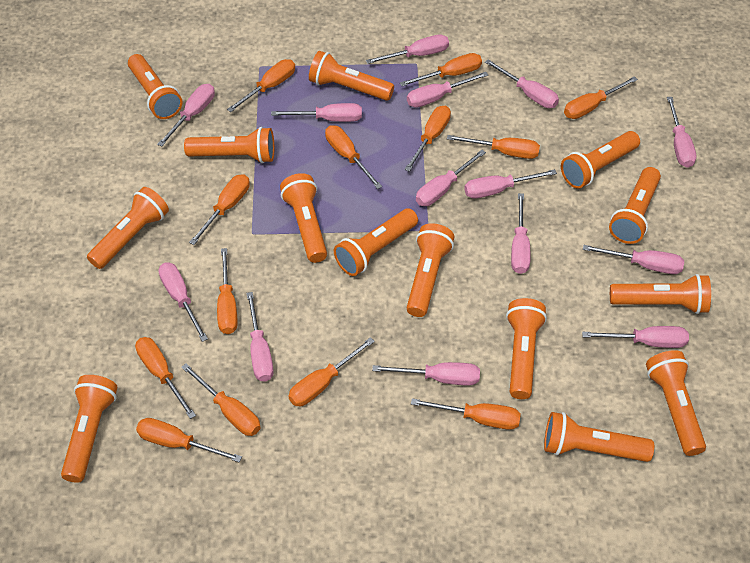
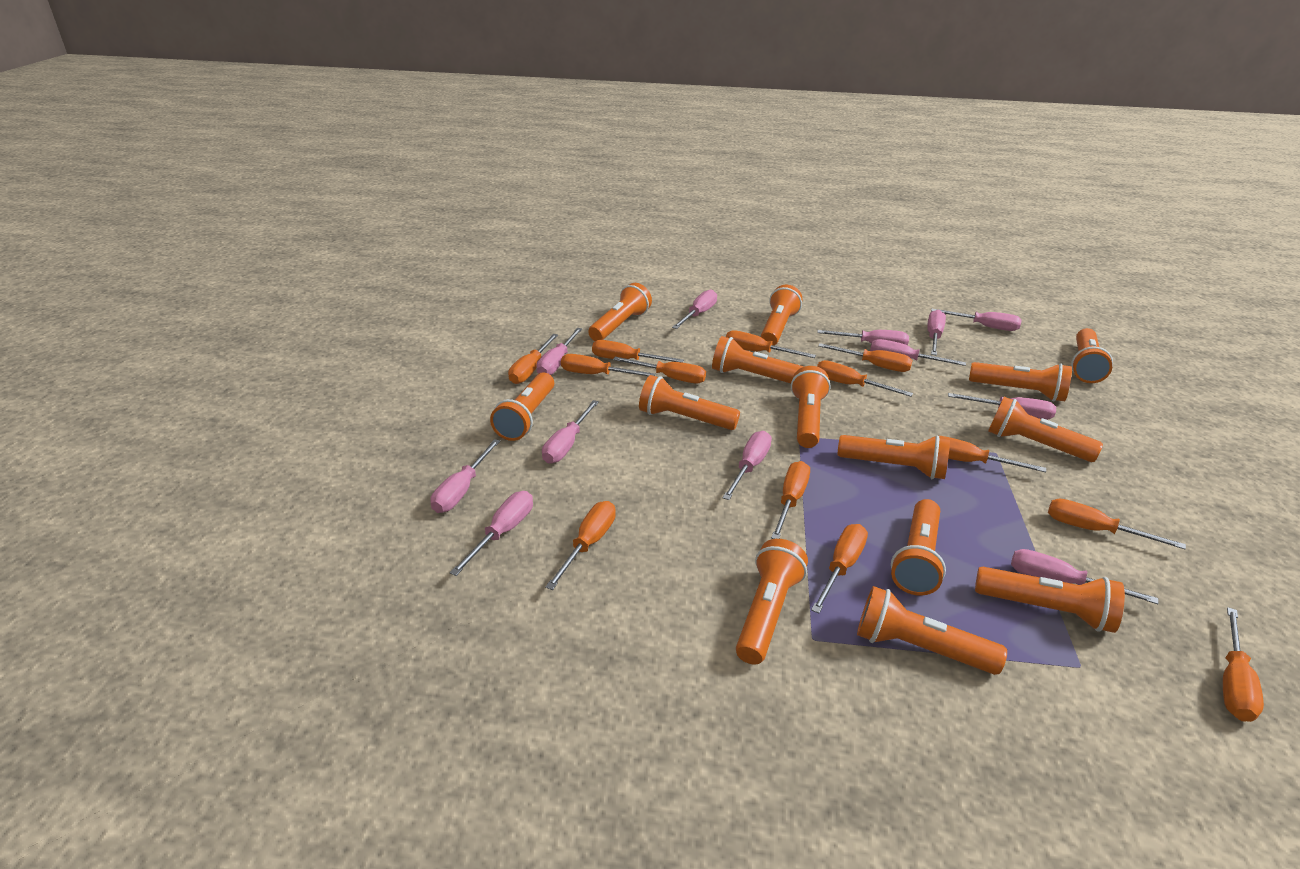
pink screwdriver: 14 -> 12

